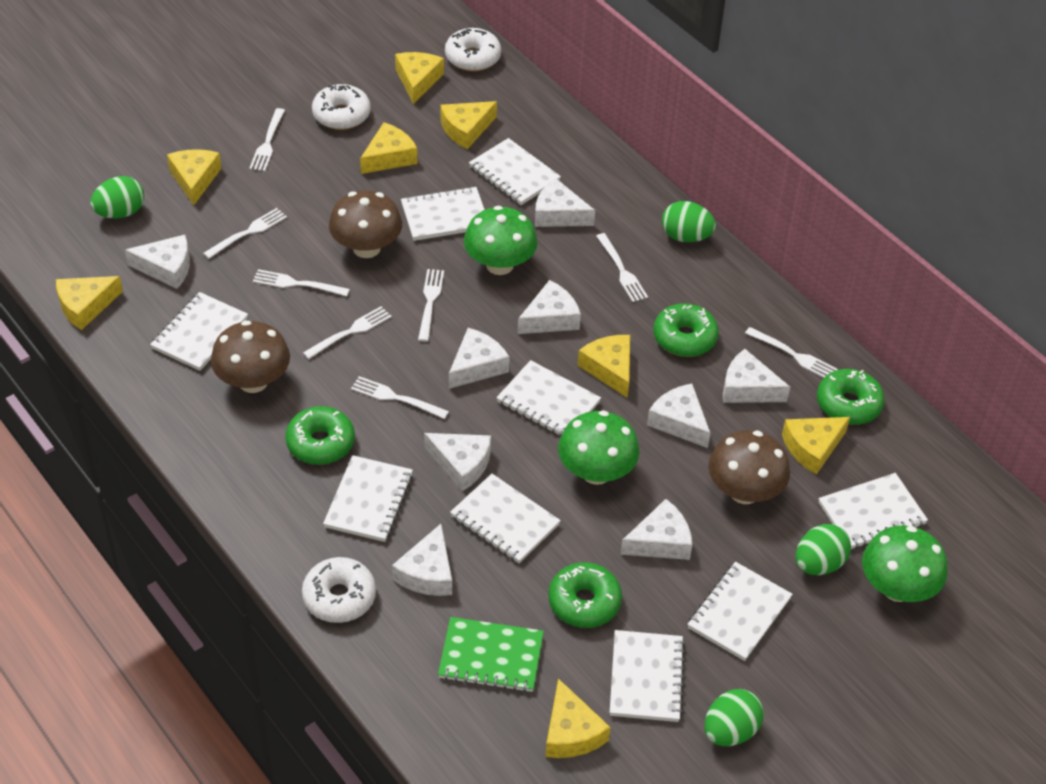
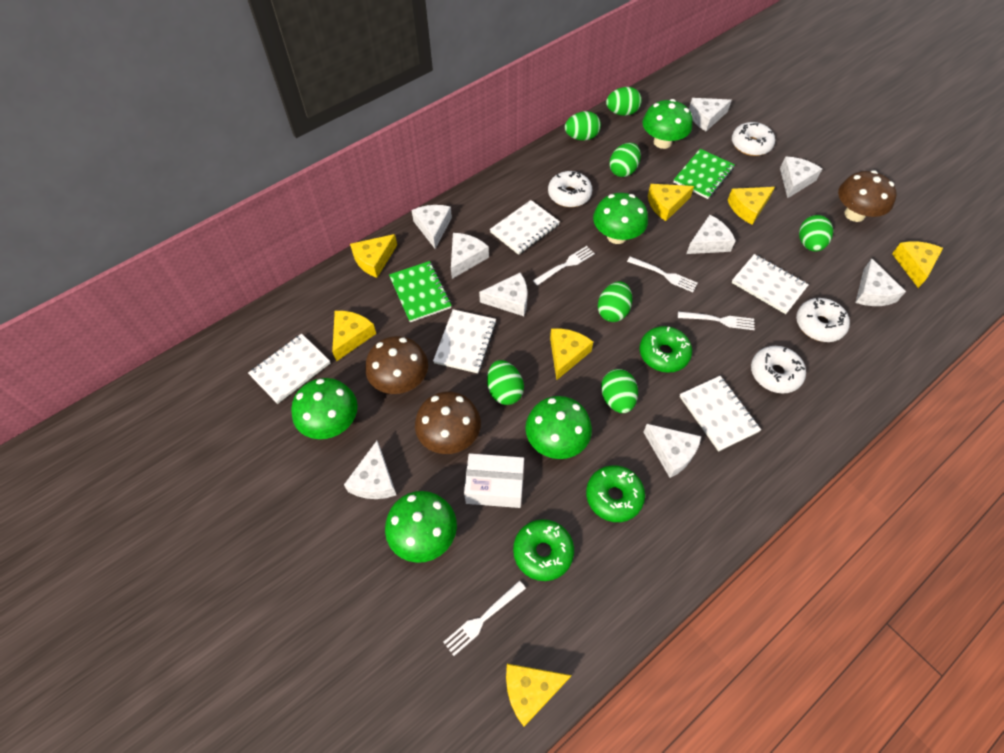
green donut: 4 -> 3
green egg: 4 -> 7
green mushroom: 3 -> 5
green notebook: 1 -> 2
white box: 0 -> 1
white donut: 3 -> 4
white fork: 8 -> 4
white notebook: 9 -> 5
yellow cheese: 8 -> 7

